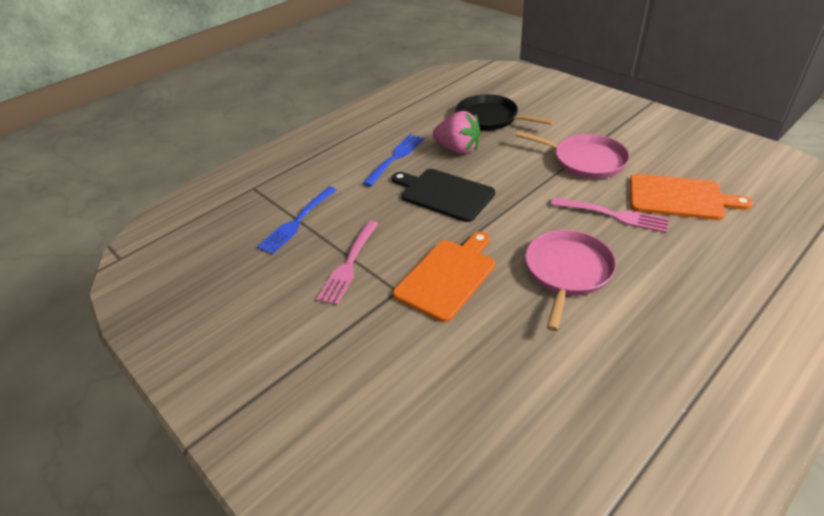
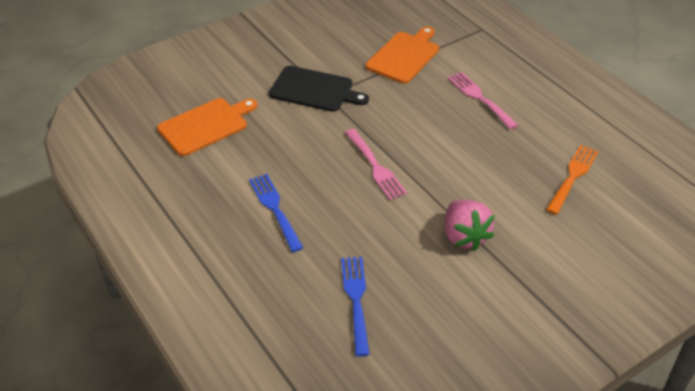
black pan: 1 -> 0
orange fork: 0 -> 1
pink pan: 2 -> 0

